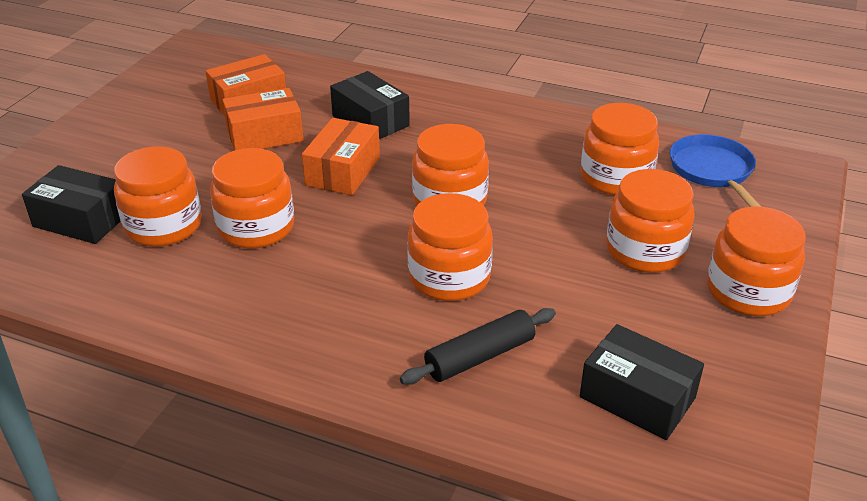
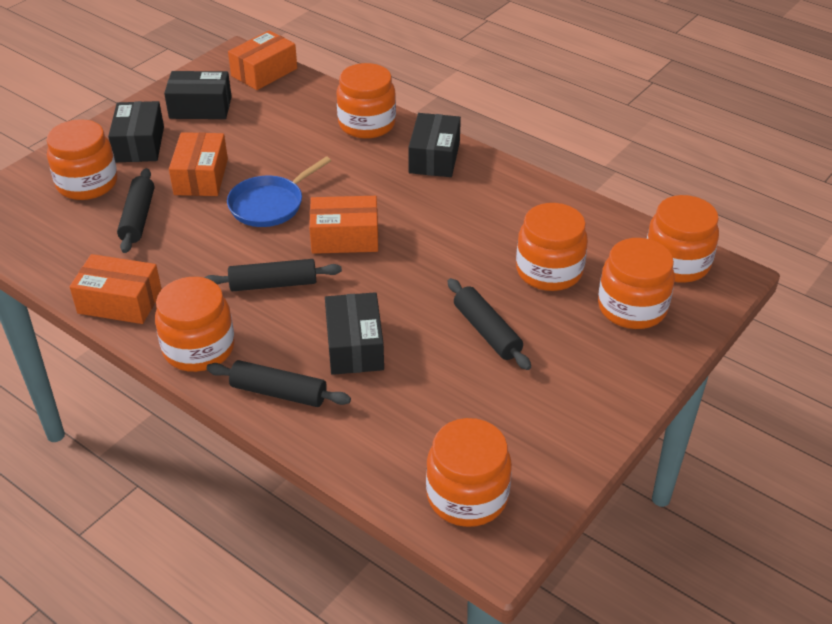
black box: 3 -> 4
black rolling pin: 1 -> 4
orange box: 3 -> 4

